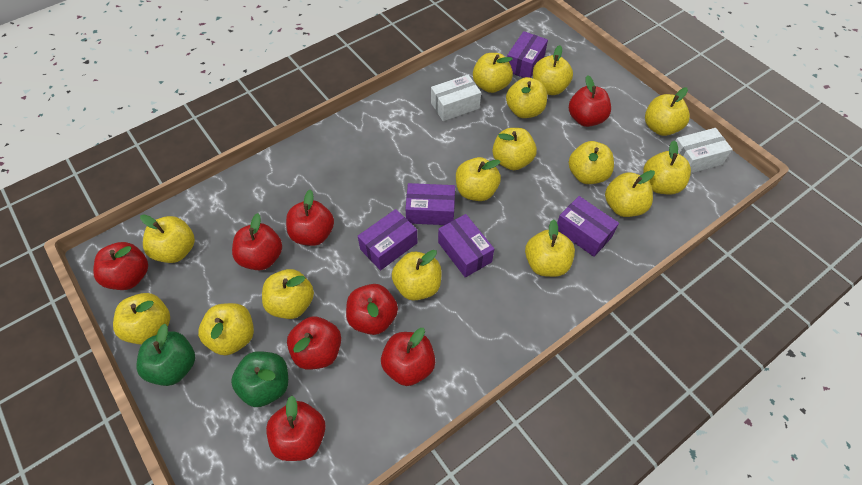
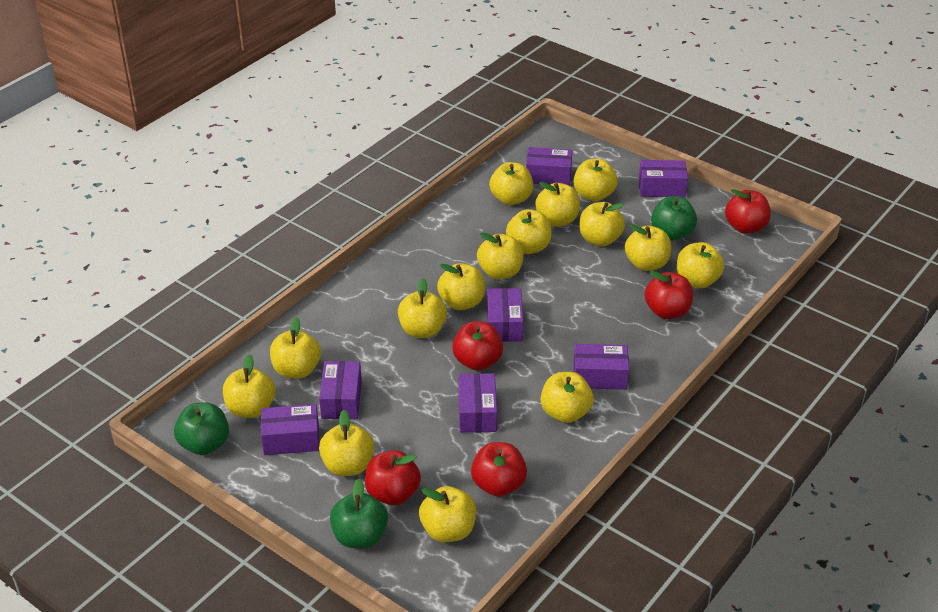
green apple: 2 -> 3
purple box: 5 -> 7
red apple: 8 -> 5
white box: 2 -> 0

